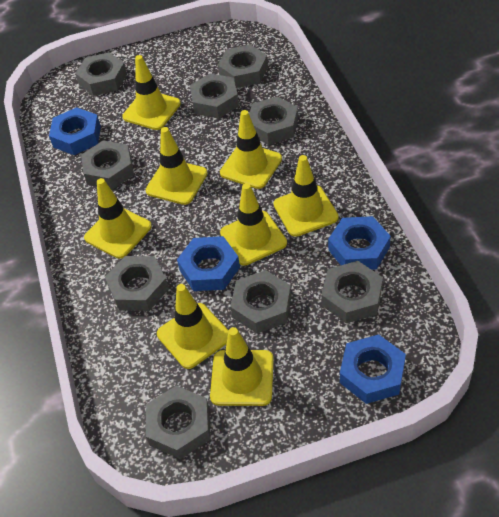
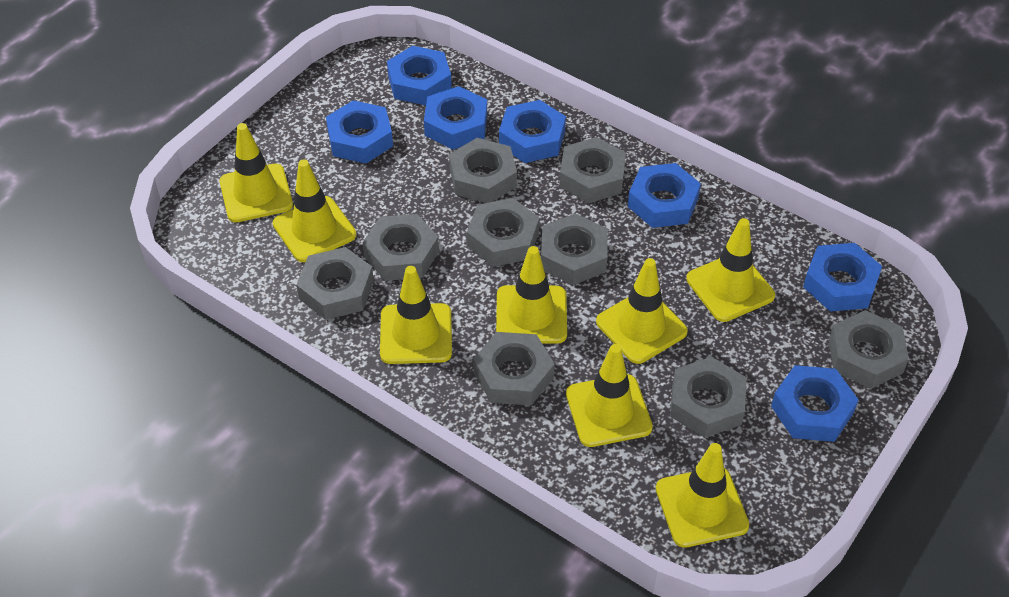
blue nut: 4 -> 7

